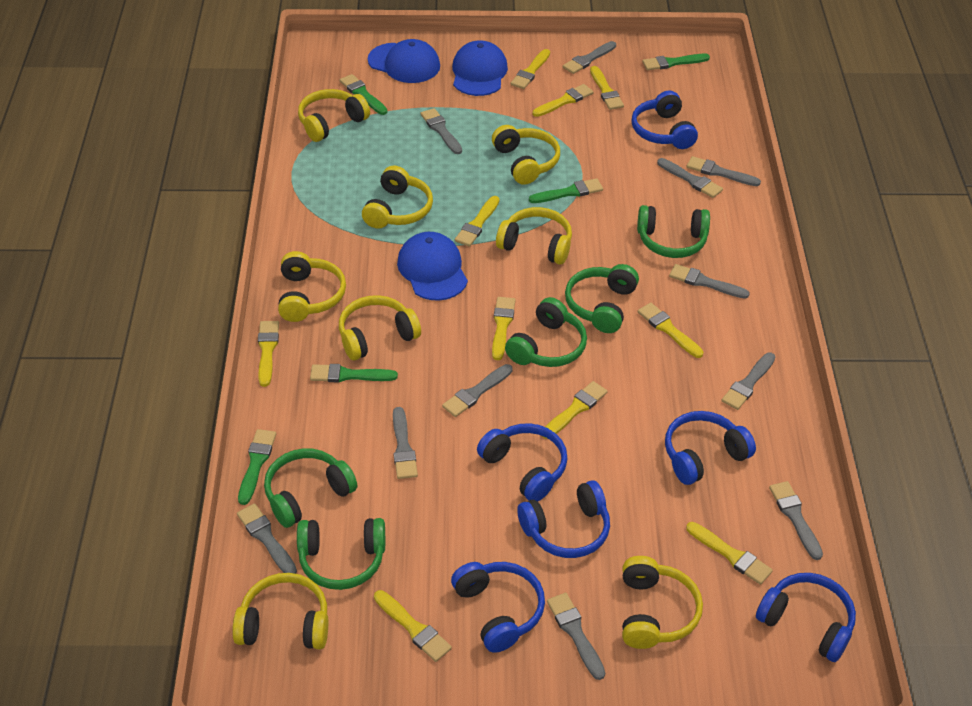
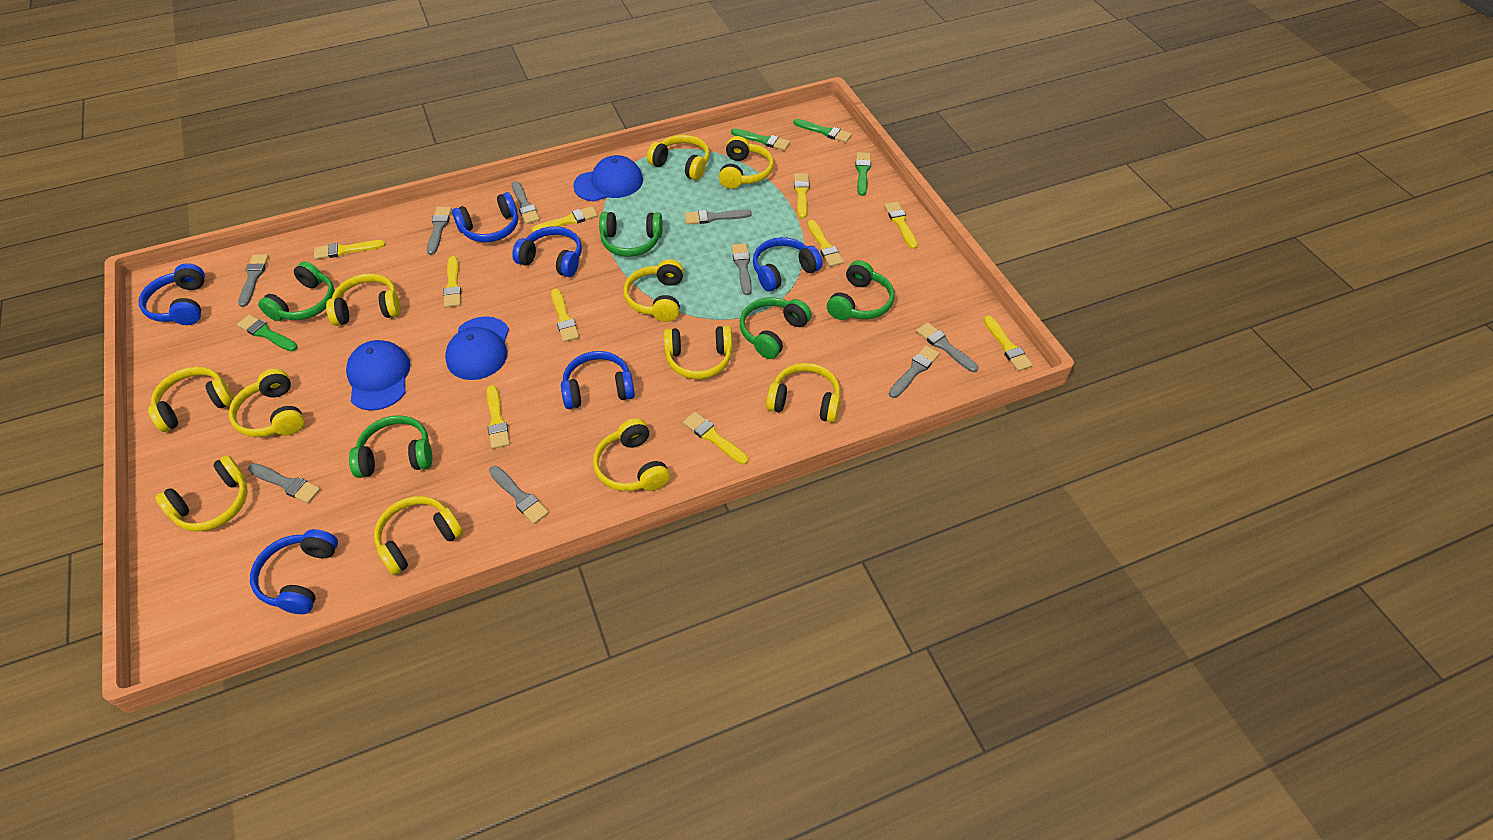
green brush: 5 -> 4
grey brush: 11 -> 9
yellow headphones: 8 -> 11

